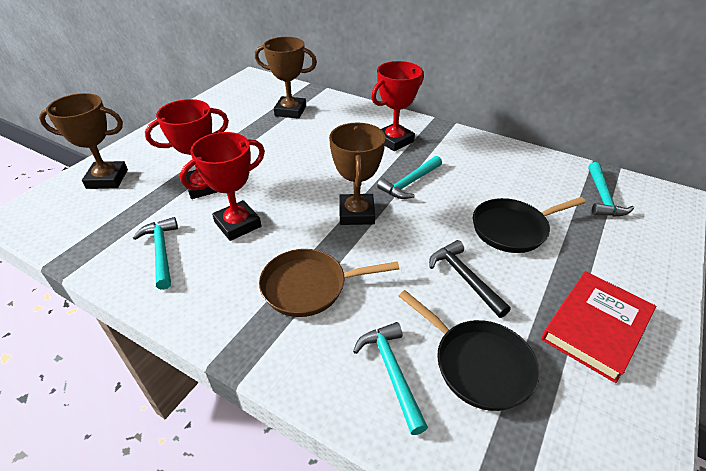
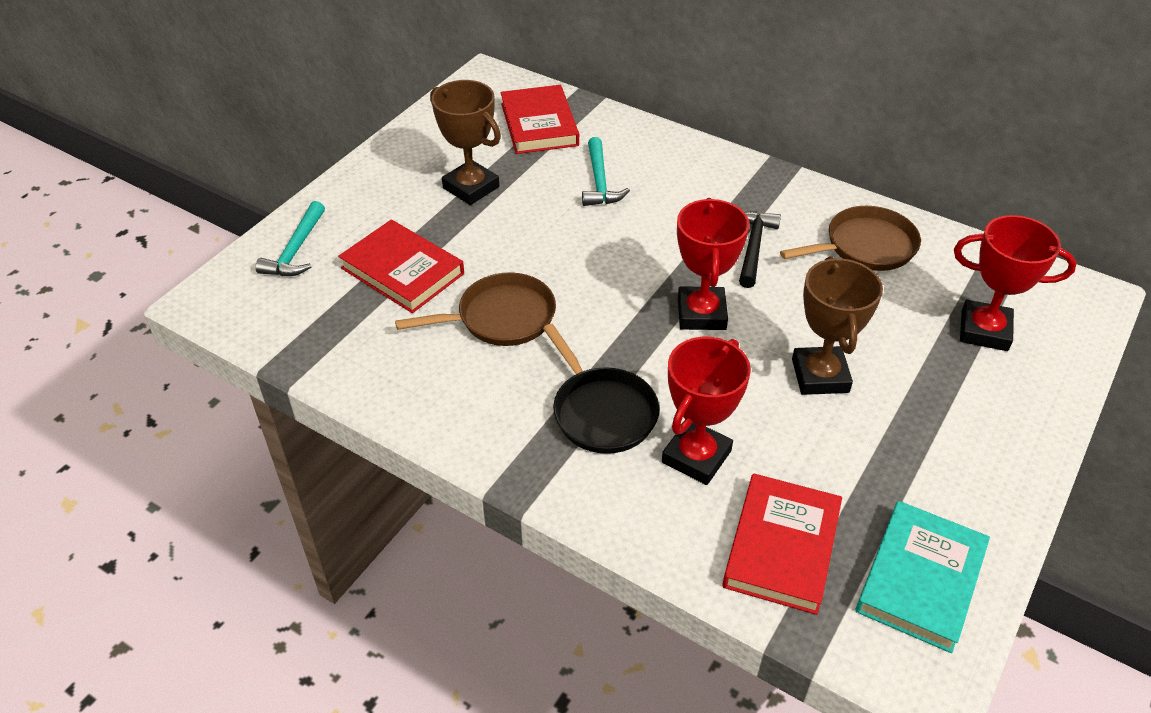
black pan: 2 -> 1
brown pan: 1 -> 2
brown trophy: 3 -> 2
red book: 1 -> 3
turquoise book: 0 -> 1
turquoise hammer: 4 -> 2

